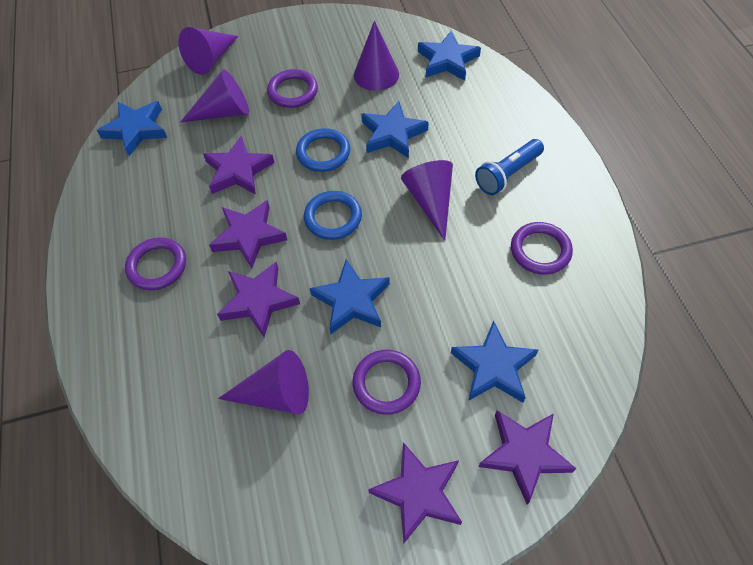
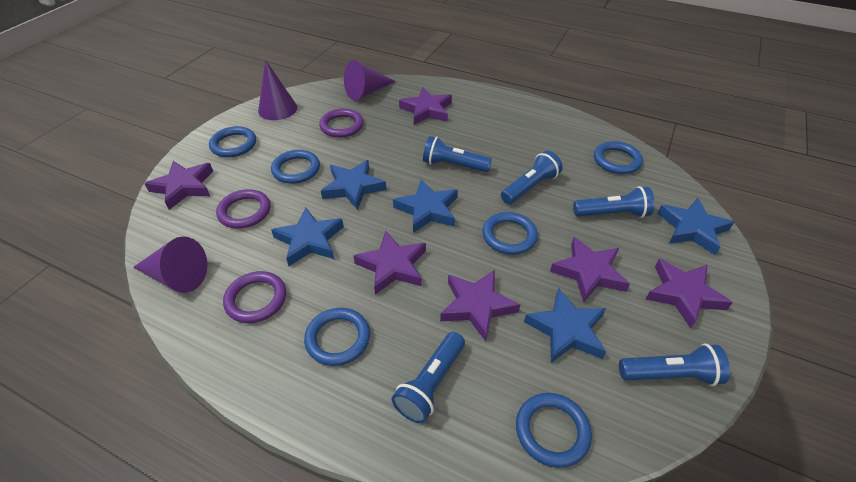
blue flashlight: 1 -> 5
blue ring: 2 -> 6
purple cone: 5 -> 3
purple ring: 4 -> 3
purple star: 5 -> 6

